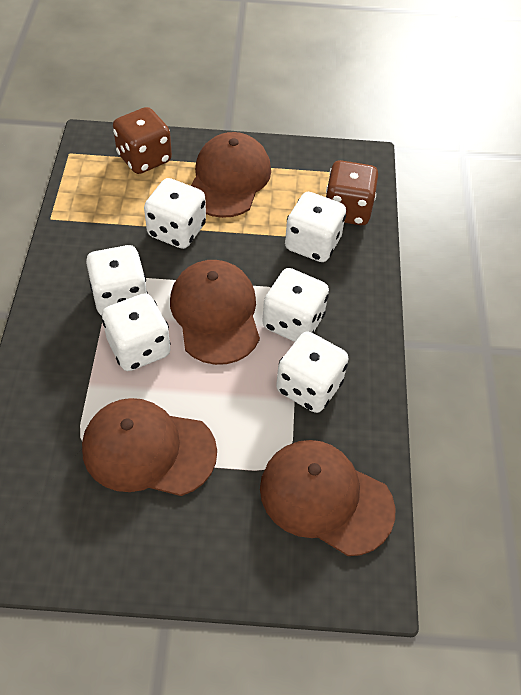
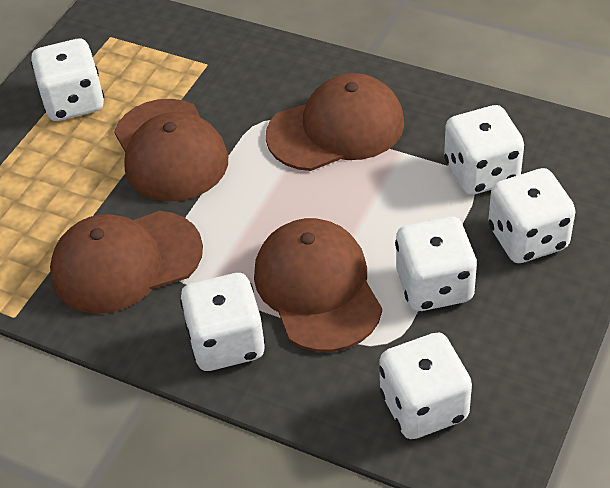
brown dice: 2 -> 0

